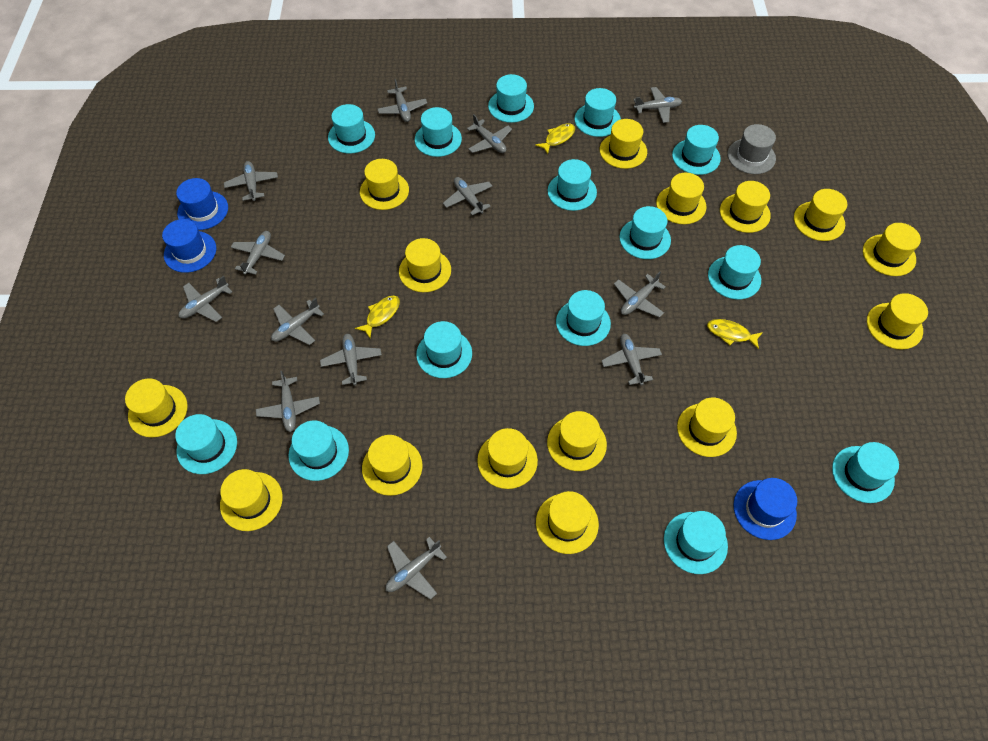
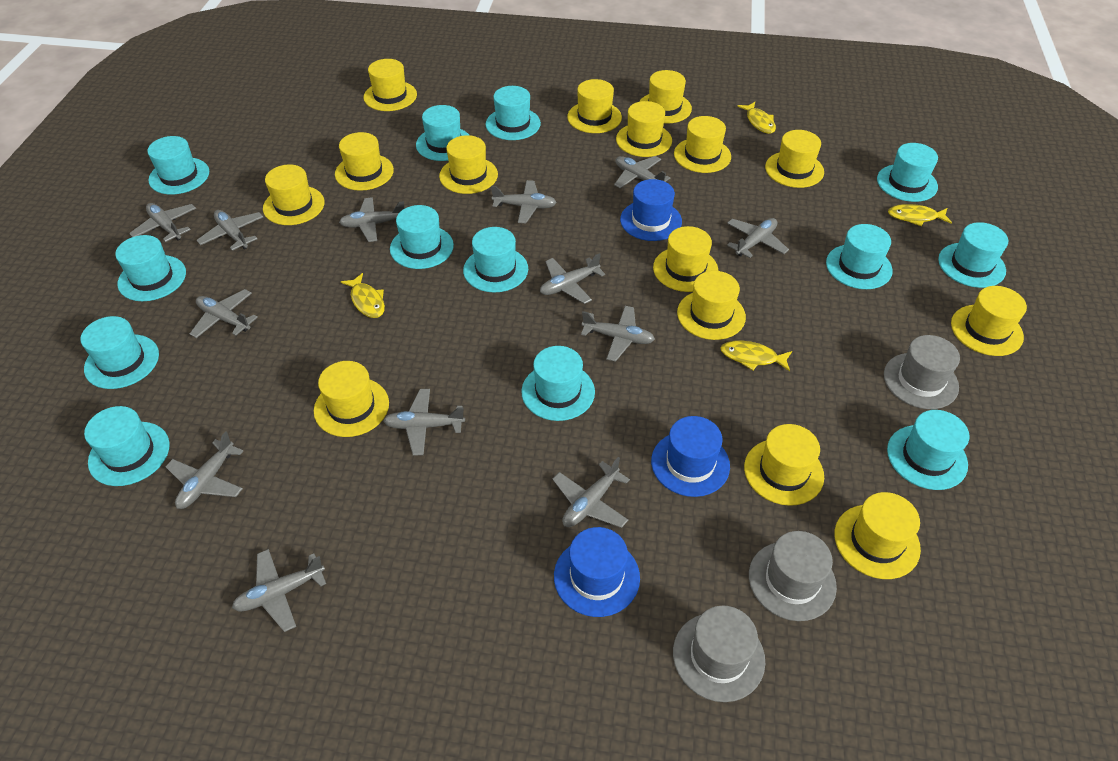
grey hat: 1 -> 3
turquoise hat: 14 -> 13
yellow fish: 3 -> 4

